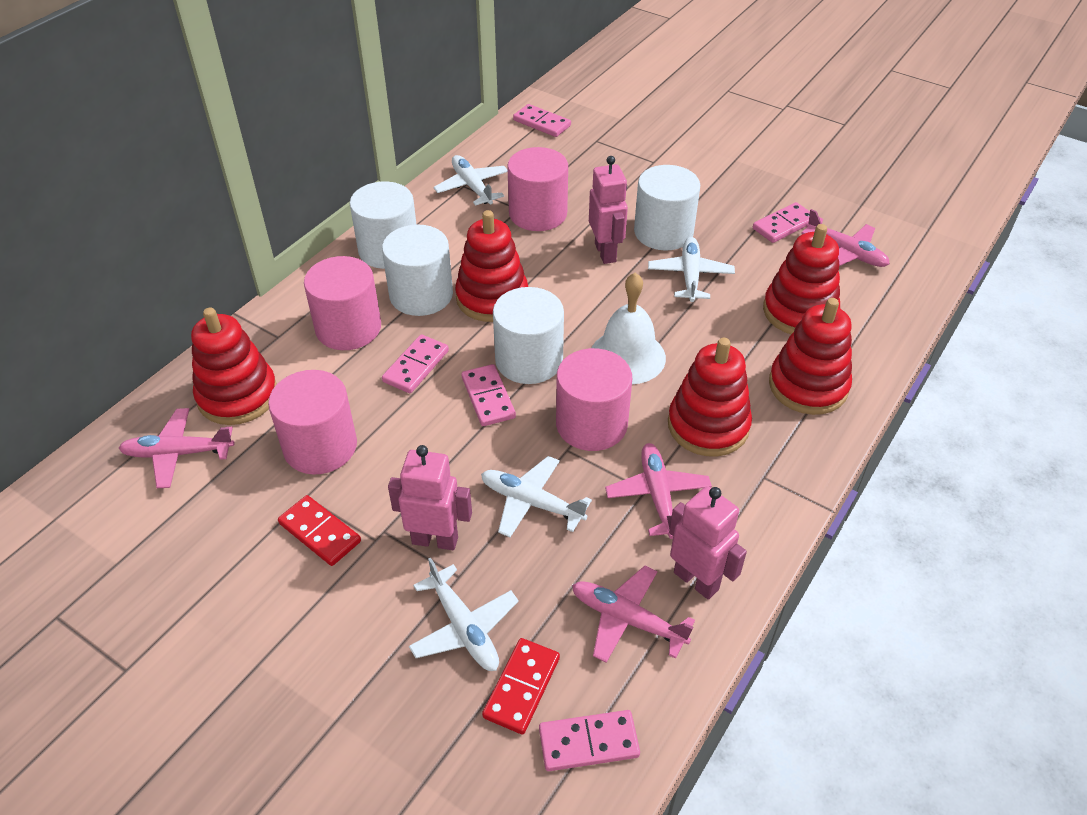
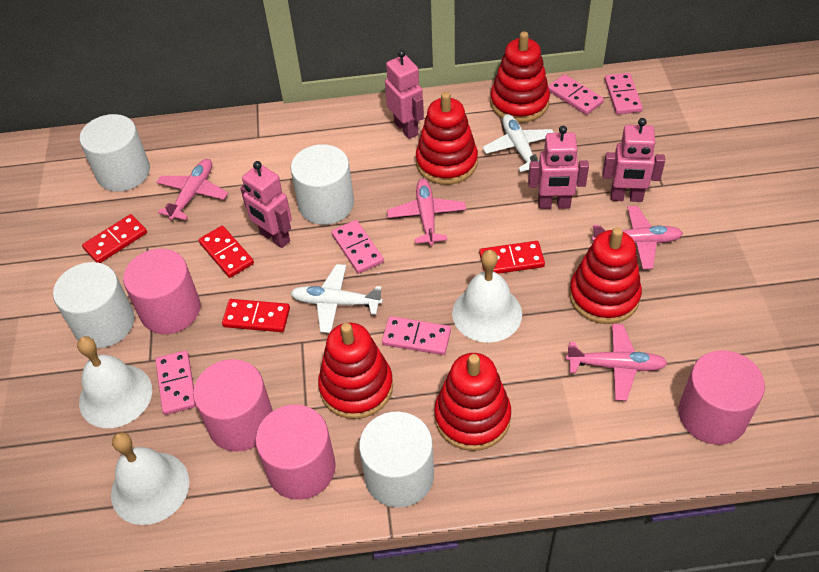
pink robot: 3 -> 4
red domino: 2 -> 4
white bell: 1 -> 3
white plane: 4 -> 2

